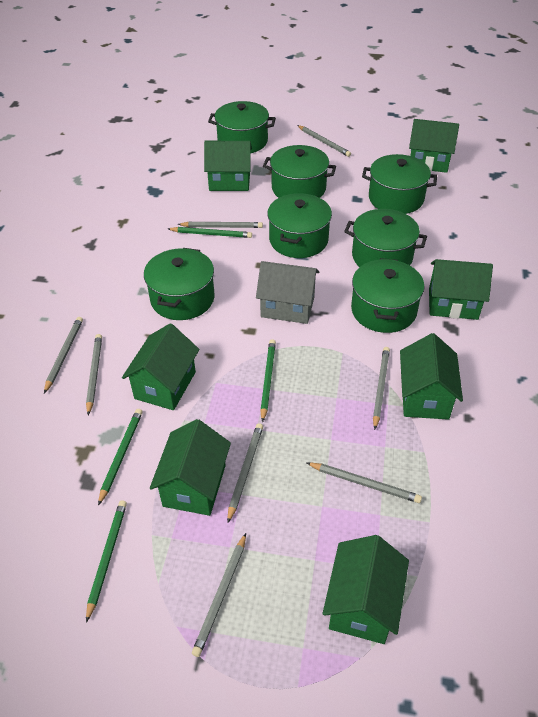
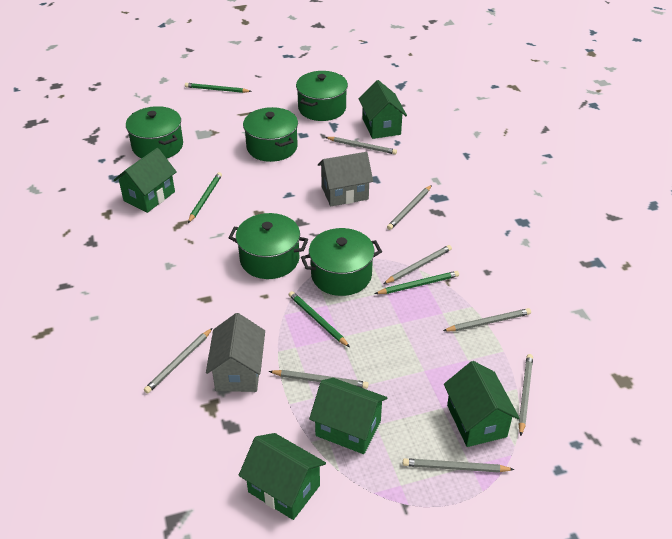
green house: 7 -> 5
green pot: 7 -> 5
grey house: 1 -> 2

